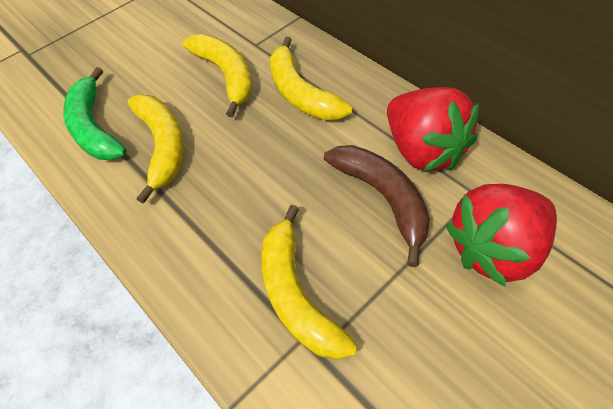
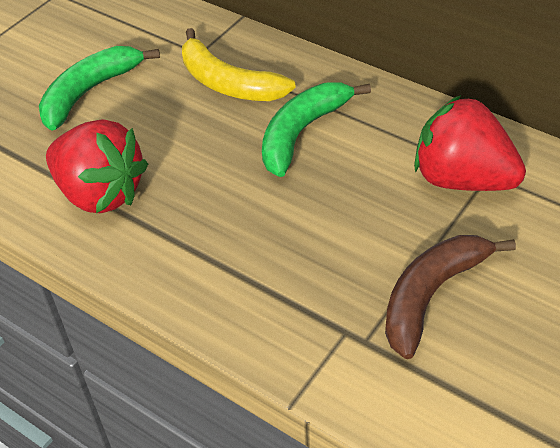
green banana: 1 -> 2
yellow banana: 4 -> 1

